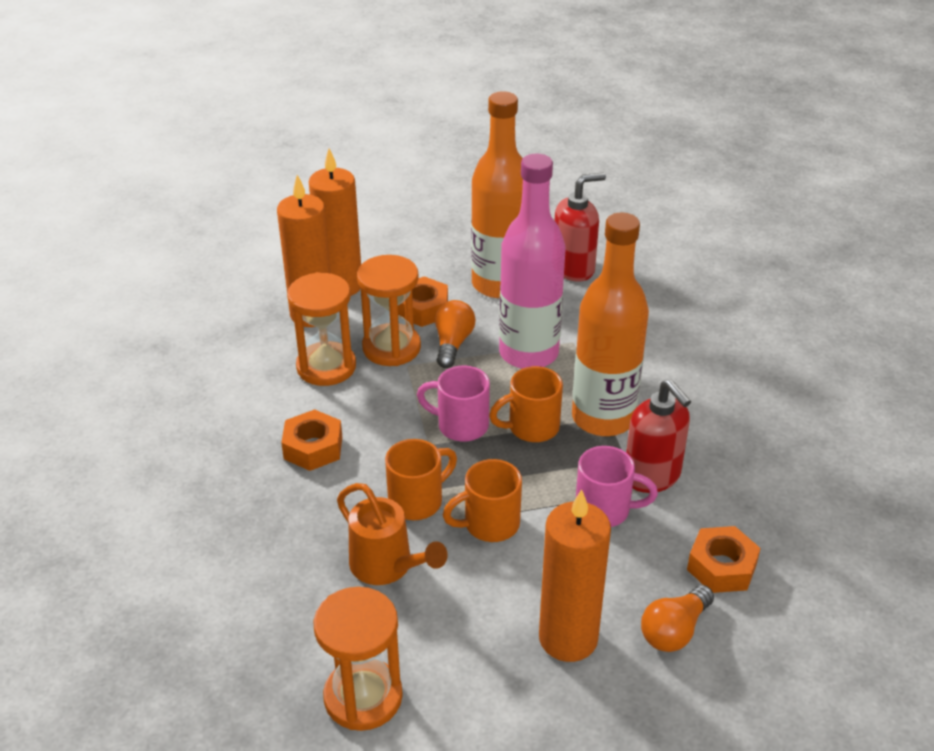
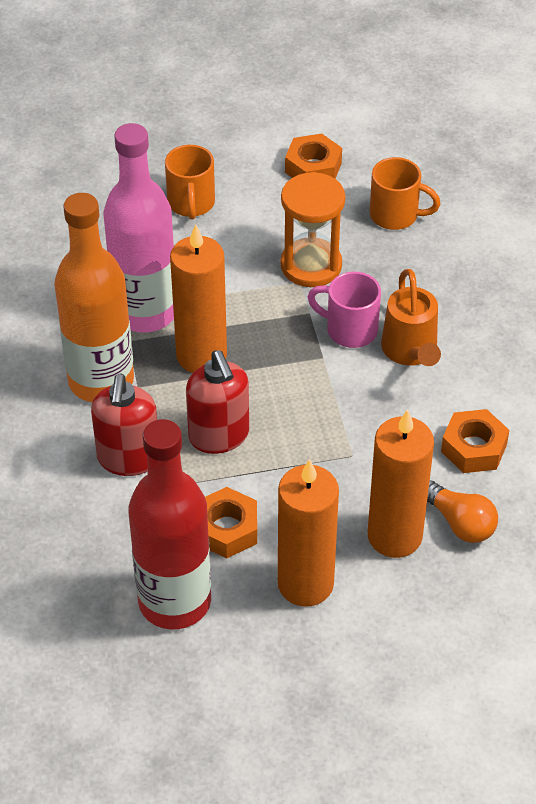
orange bottle: 2 -> 1
orange hourglass: 3 -> 1
orange light bulb: 2 -> 1
orange mug: 3 -> 2
pink mug: 2 -> 1
red bottle: 0 -> 1

